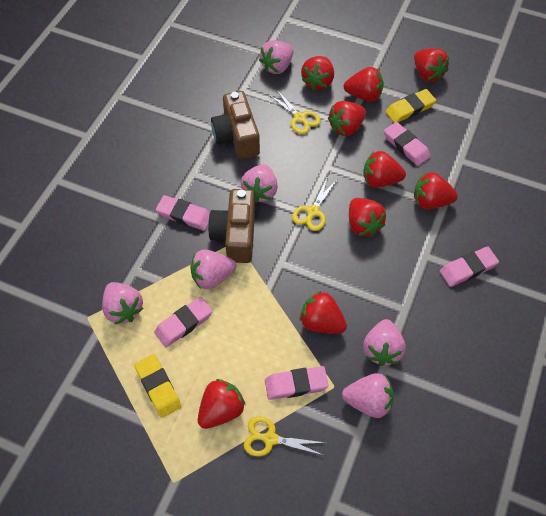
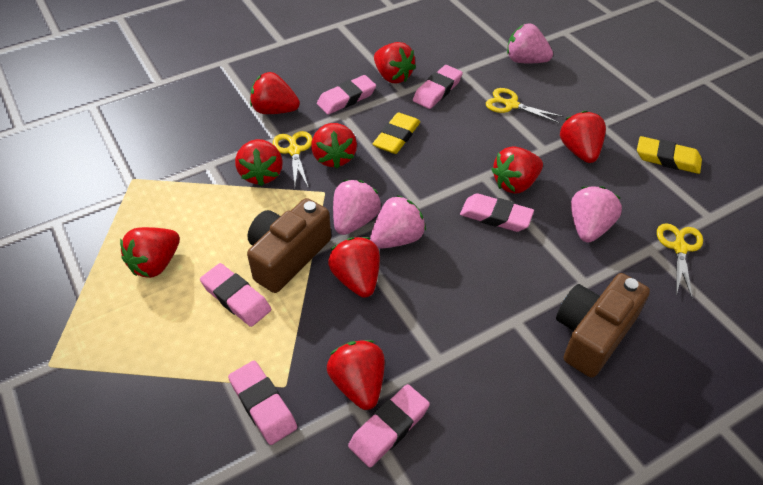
pink eraser: 5 -> 6
pink strawberry: 6 -> 4

